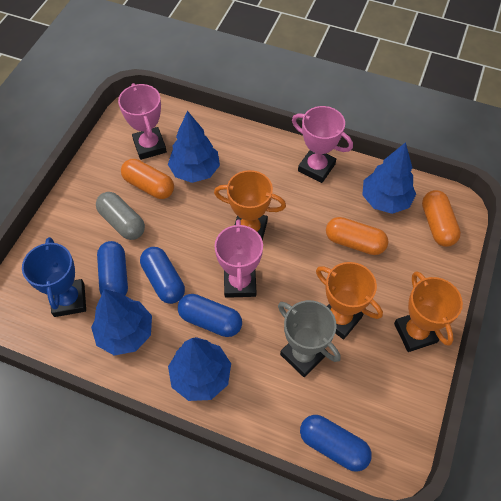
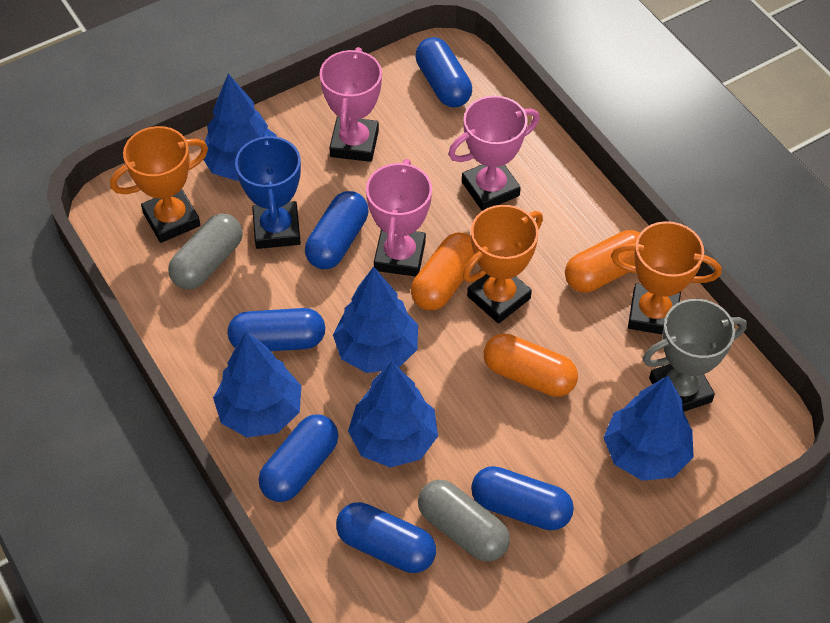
blue capsule: 4 -> 6
blue tree: 4 -> 5
grey capsule: 1 -> 2

